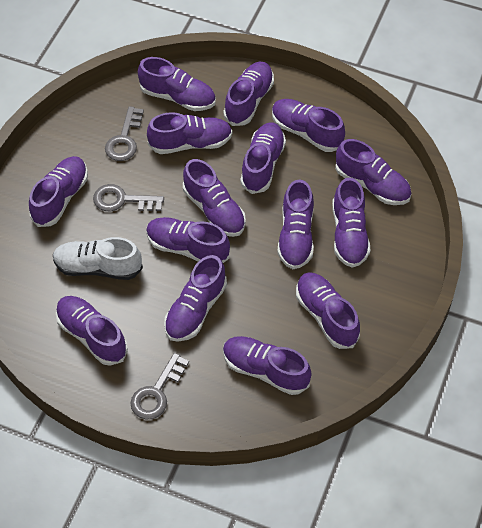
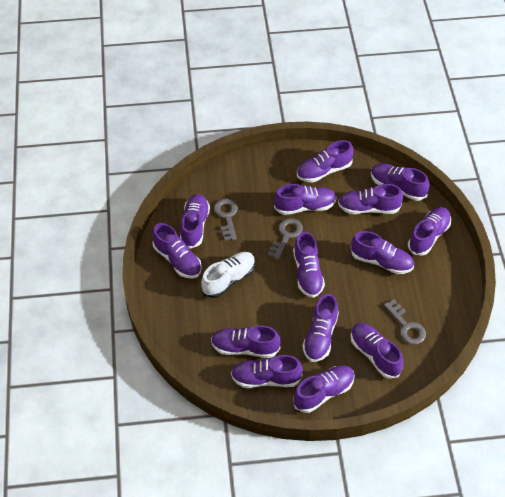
purple shoe: 15 -> 14

